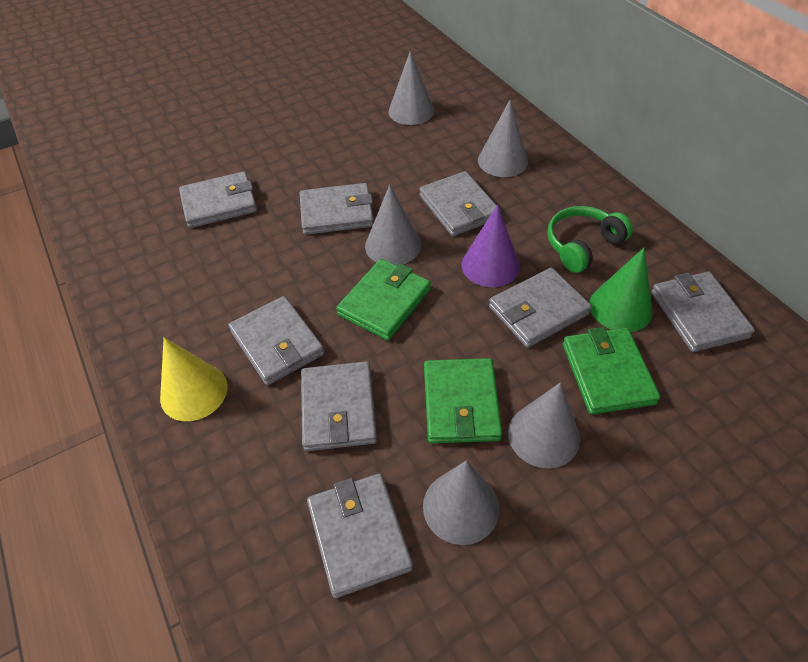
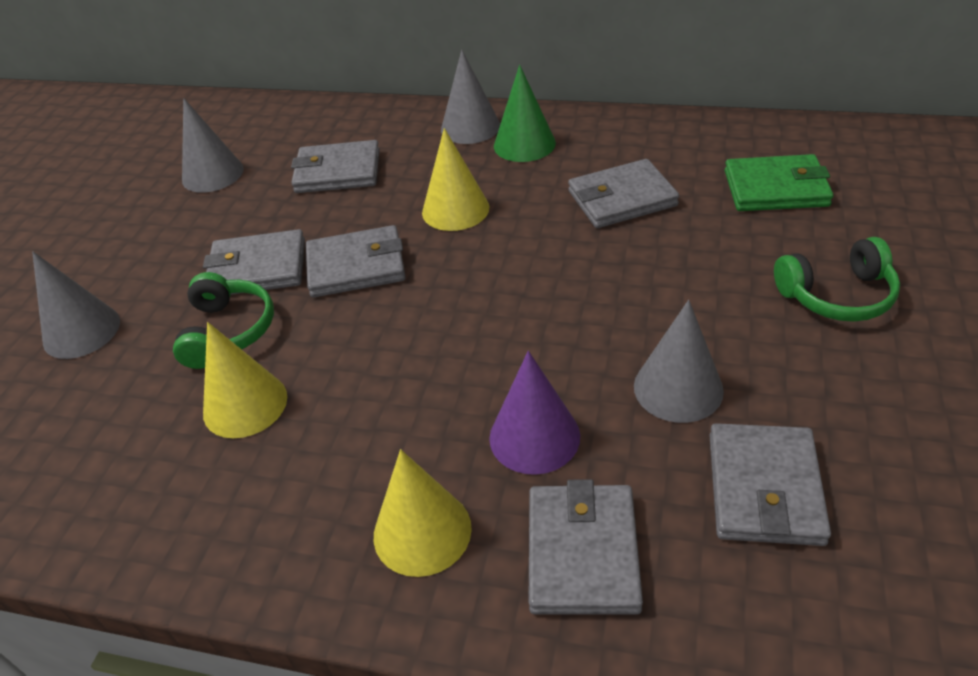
green headphones: 1 -> 2
green wallet: 3 -> 1
grey cone: 5 -> 4
grey wallet: 8 -> 6
yellow cone: 1 -> 3

